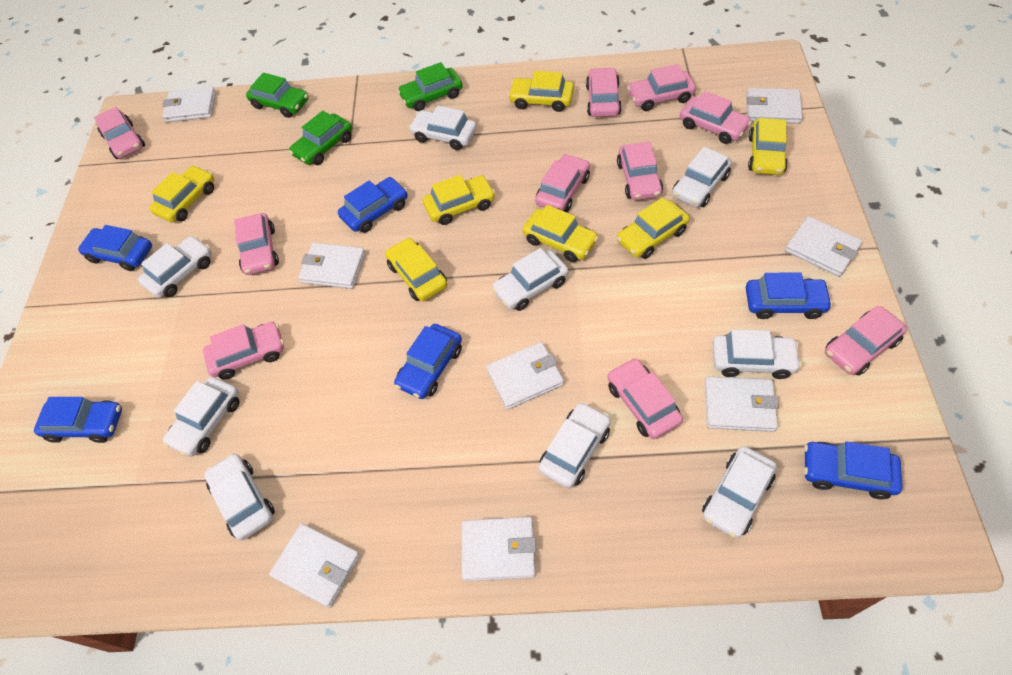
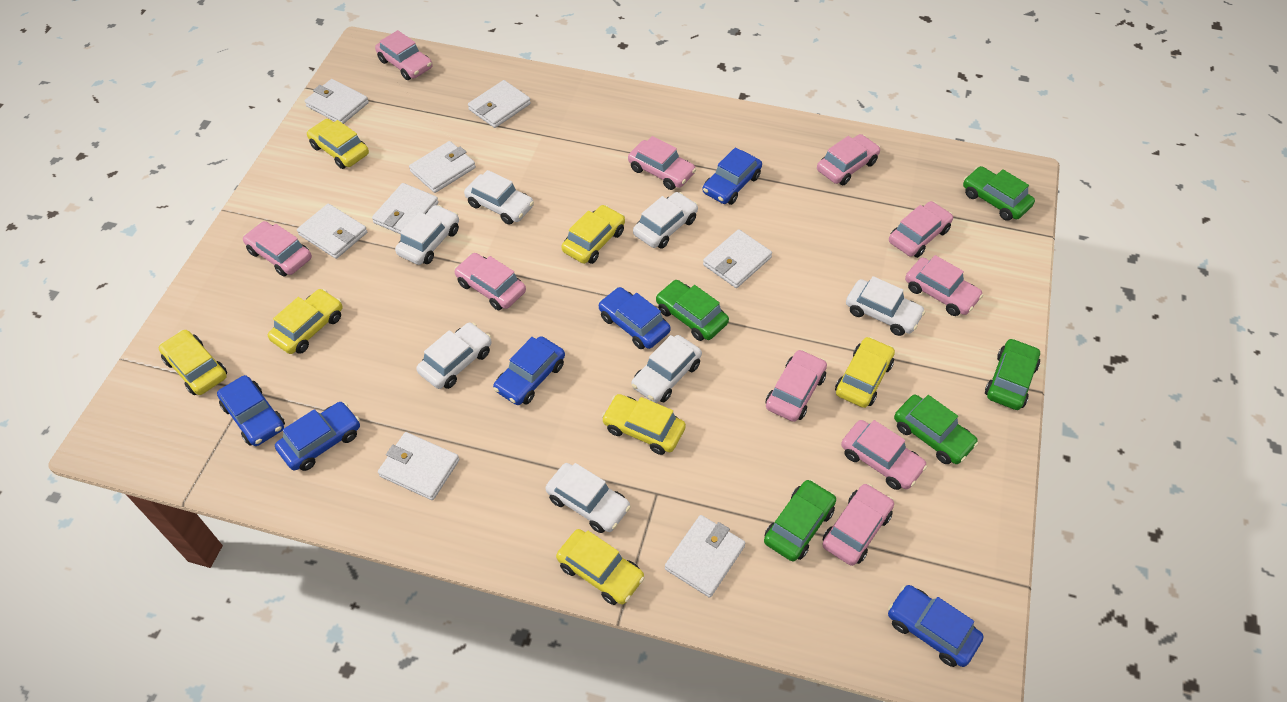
green car: 3 -> 5
white car: 9 -> 7

